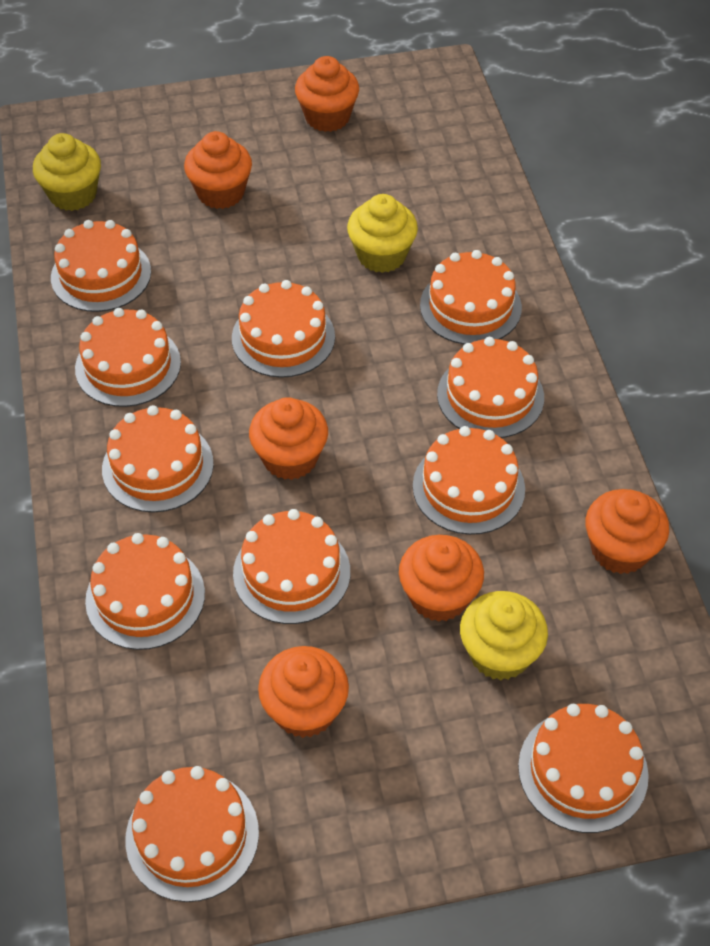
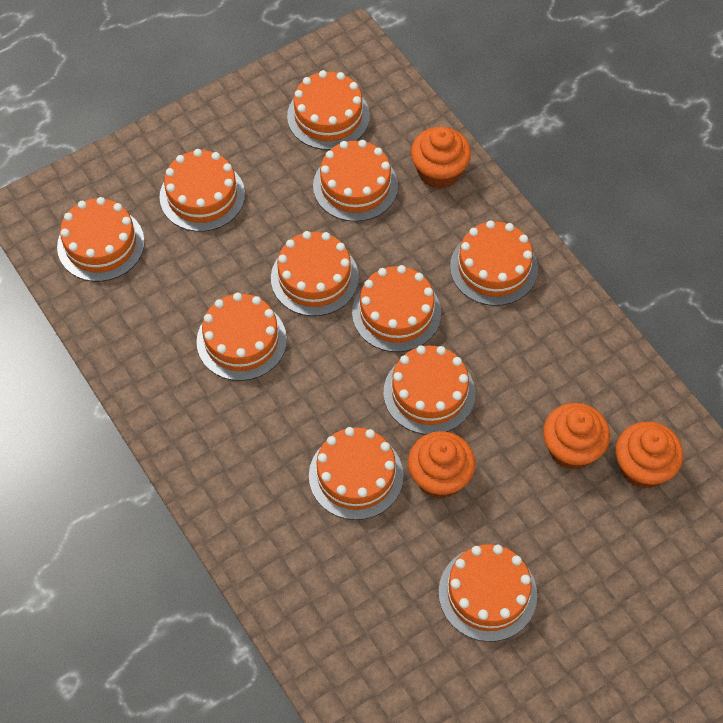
orange cupcake: 6 -> 4
yellow cupcake: 3 -> 0

